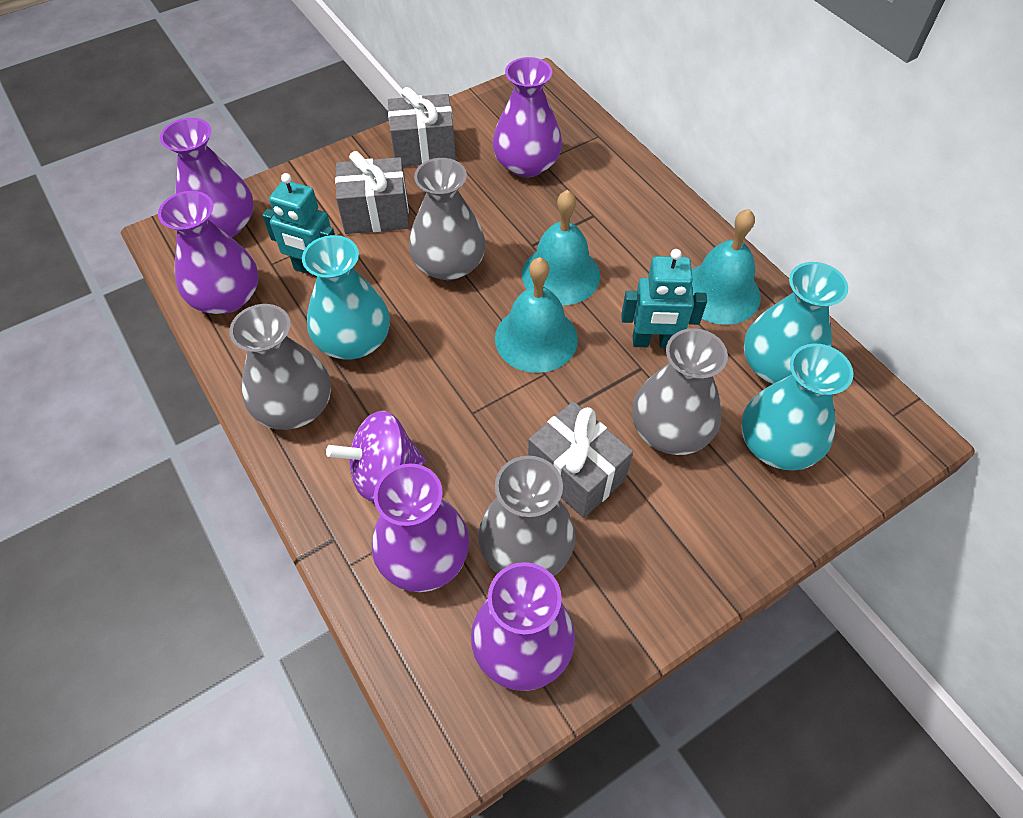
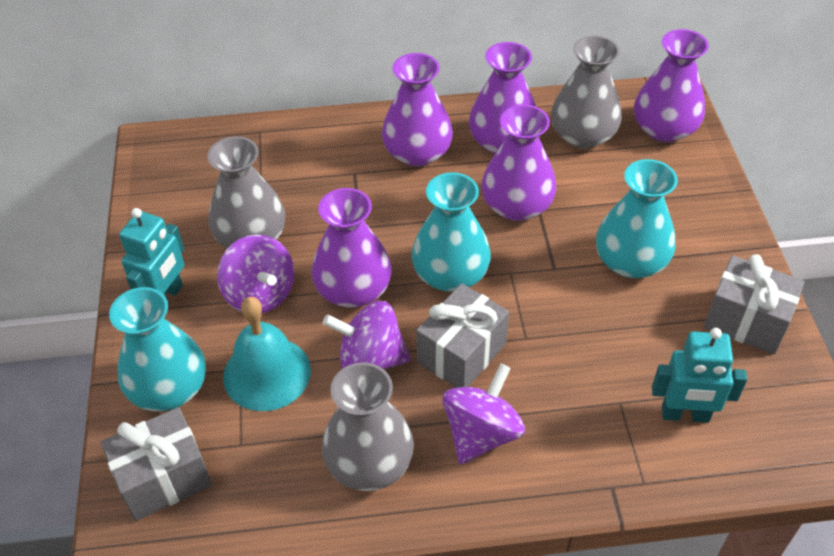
grey vase: 4 -> 3
purple spinning top: 1 -> 3
turquoise bell: 3 -> 1

